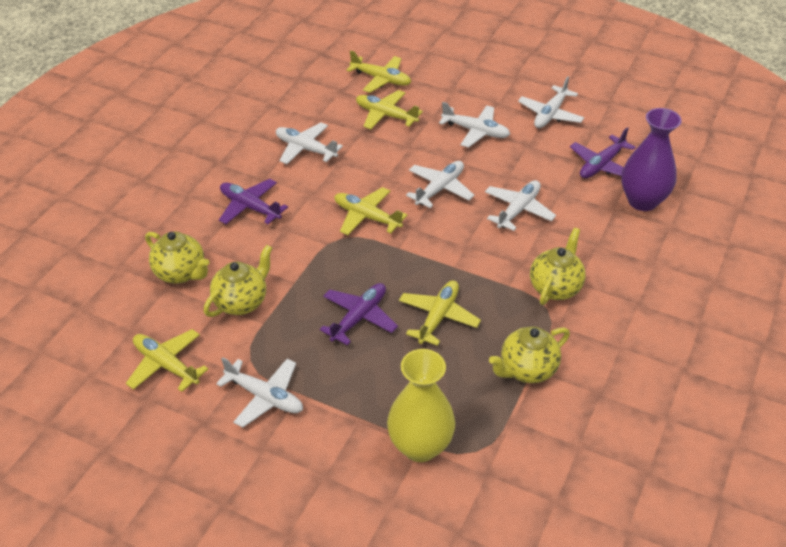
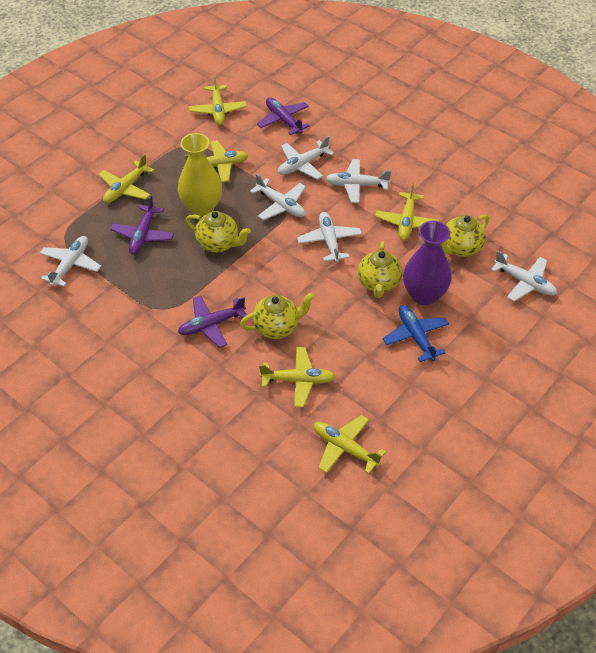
blue plane: 0 -> 1
yellow plane: 5 -> 6

